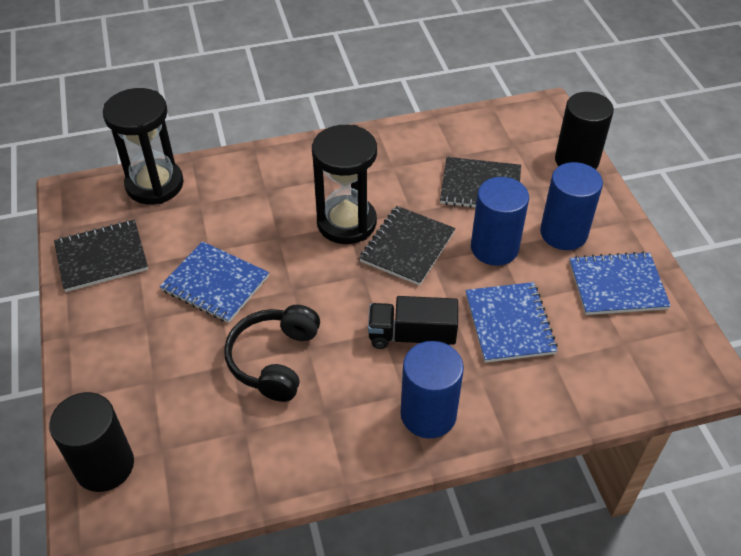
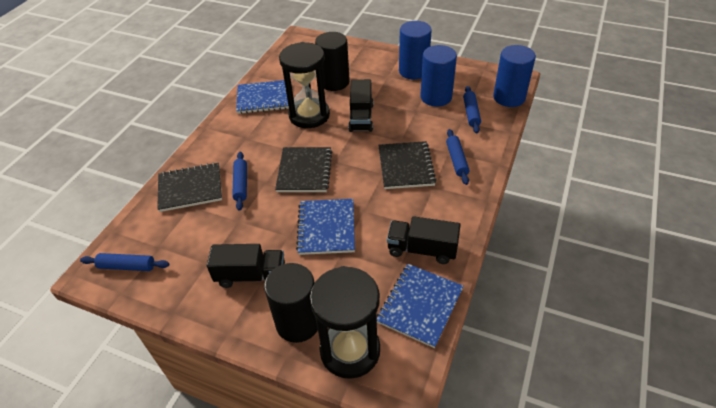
black headphones: 1 -> 0
black truck: 1 -> 3
blue rolling pin: 0 -> 4

